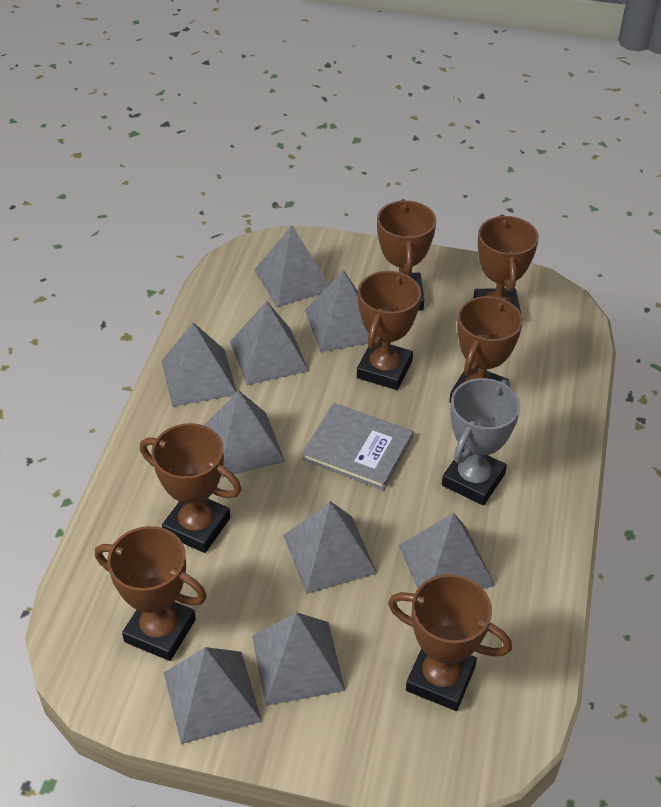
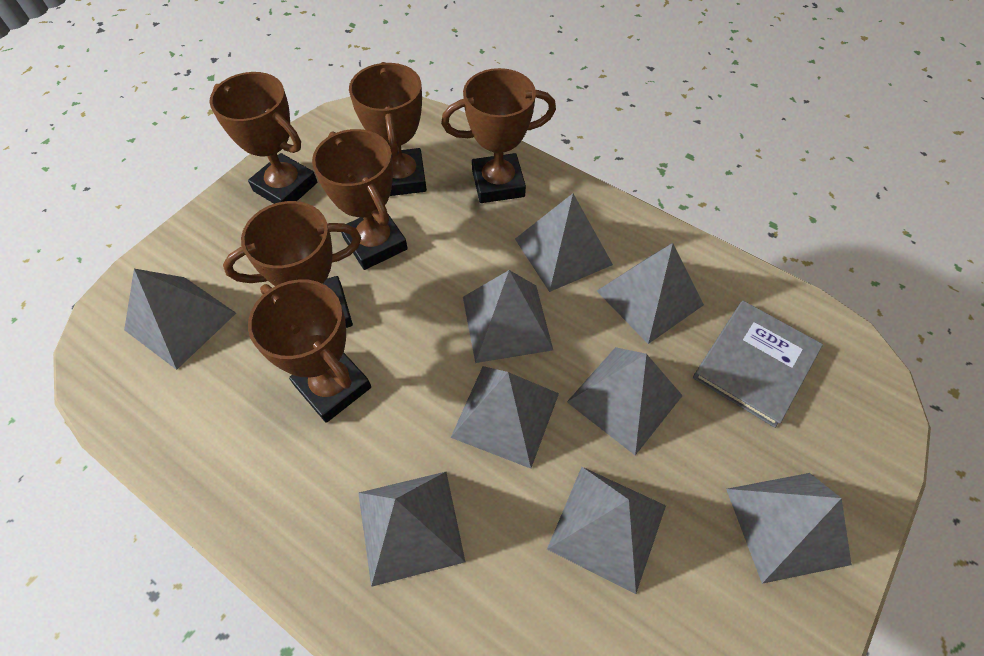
brown trophy: 7 -> 6
grey trophy: 1 -> 0

